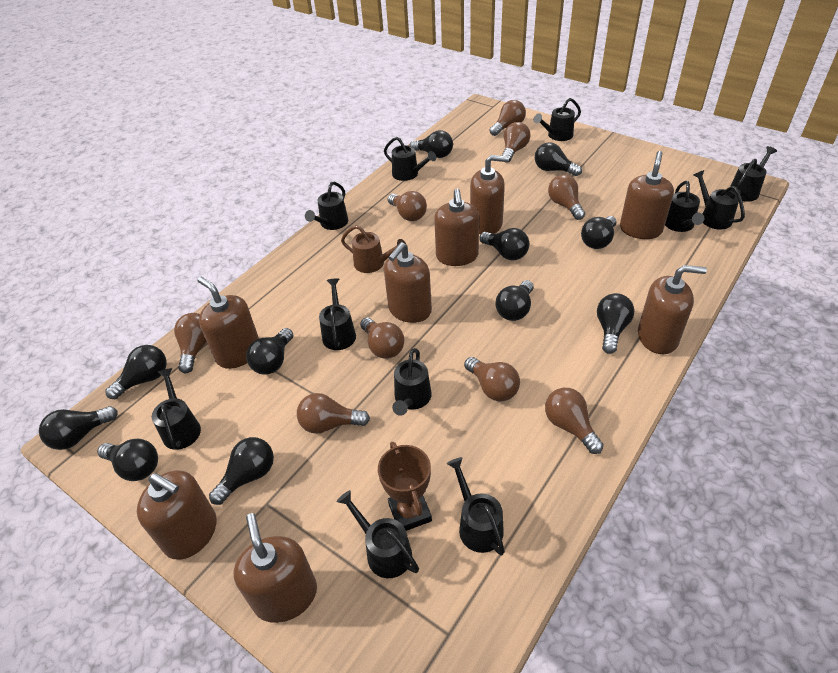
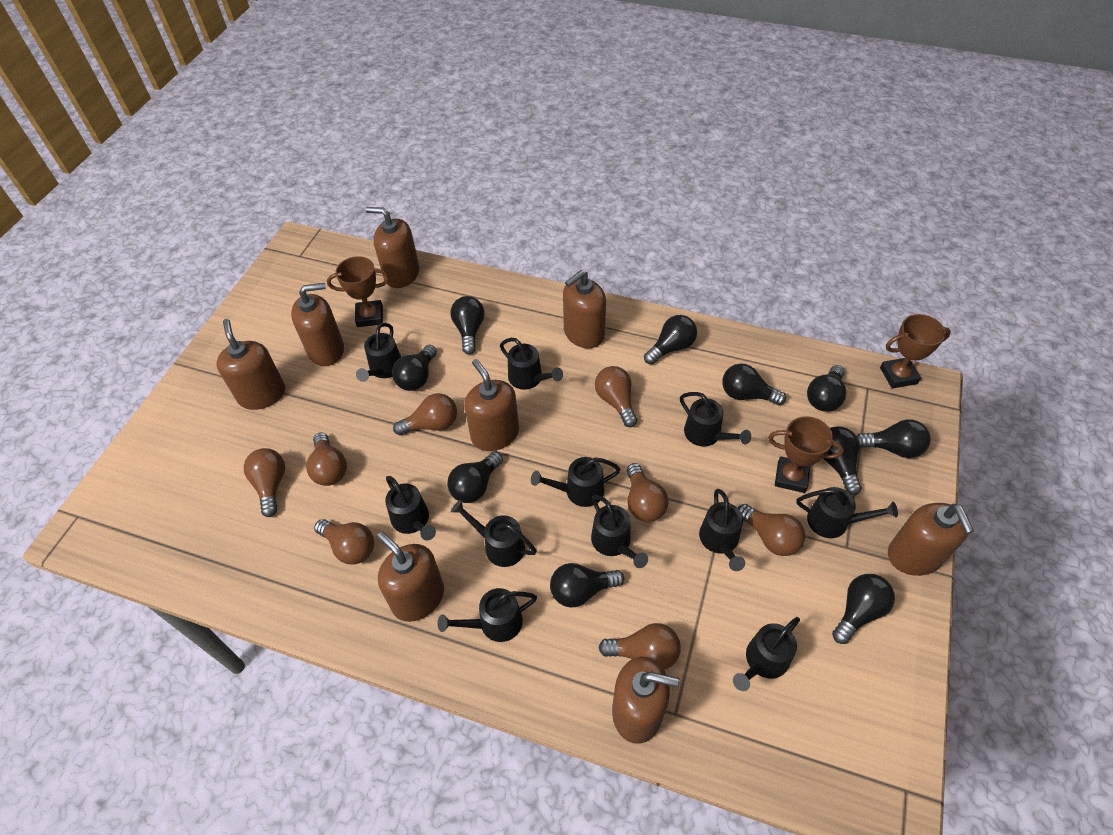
black light bulb: 11 -> 10
brown light bulb: 9 -> 8
brown trophy: 1 -> 3
brown watering can: 1 -> 0

